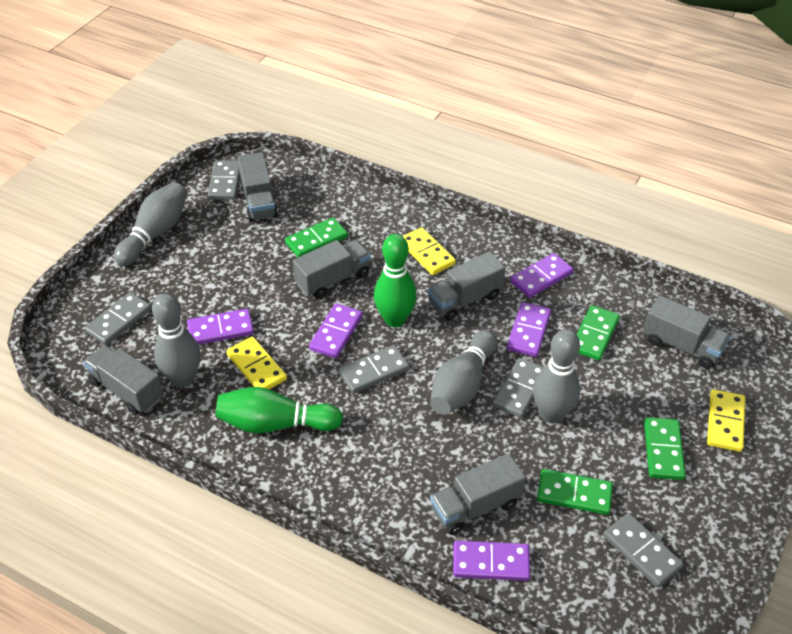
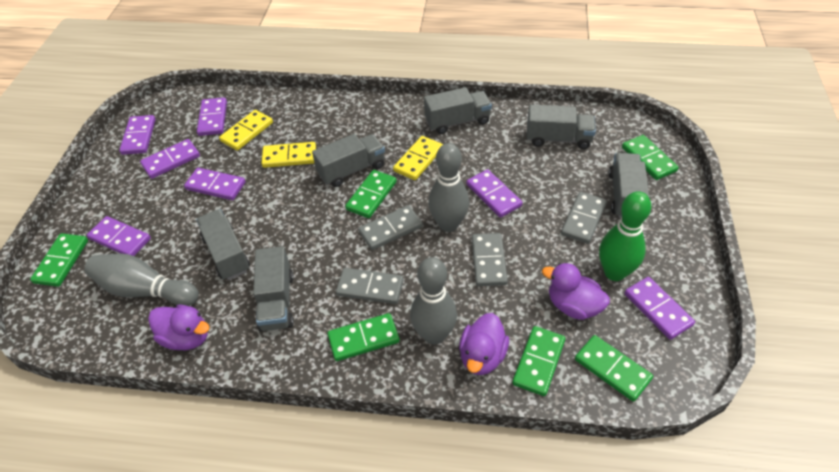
green bowling pin: 2 -> 1
green domino: 4 -> 6
grey bowling pin: 4 -> 3
grey domino: 5 -> 4
purple domino: 5 -> 7
purple duck: 0 -> 3

